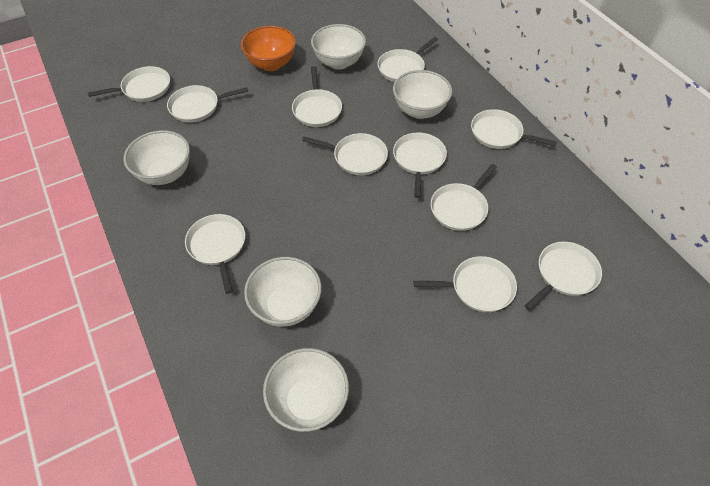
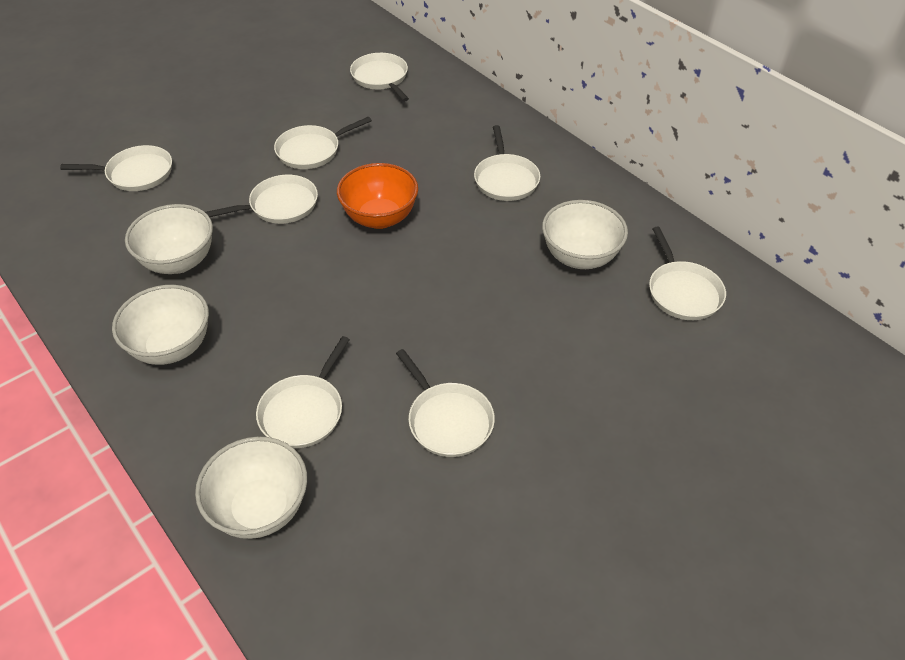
white bowl: 5 -> 4
white pan: 11 -> 8

